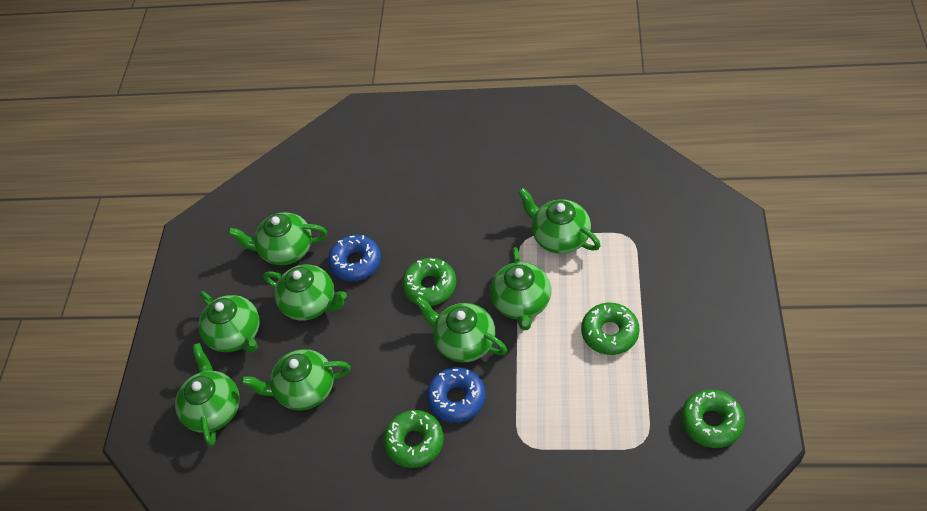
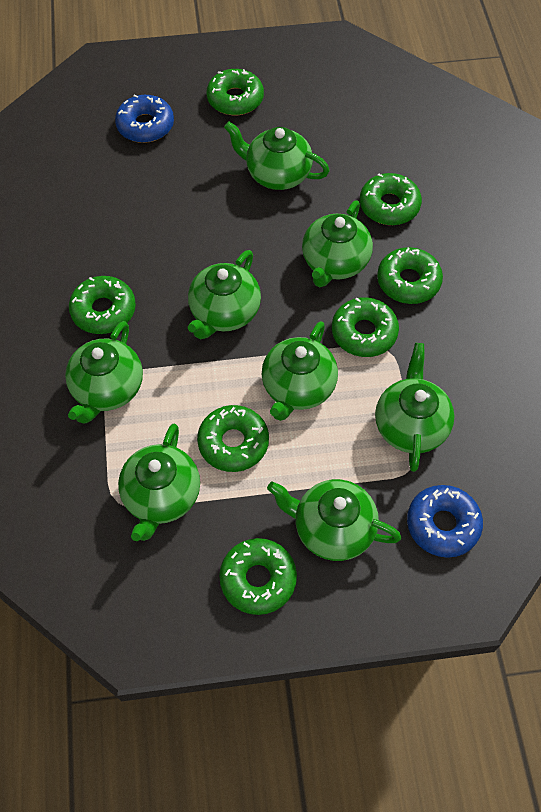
green donut: 4 -> 7

